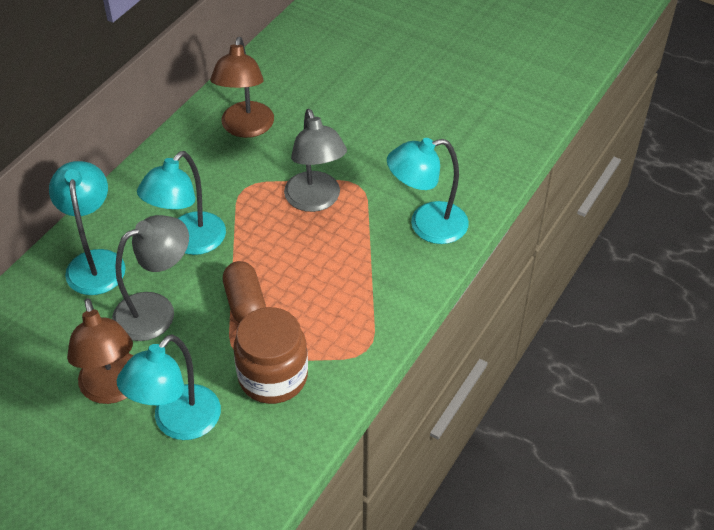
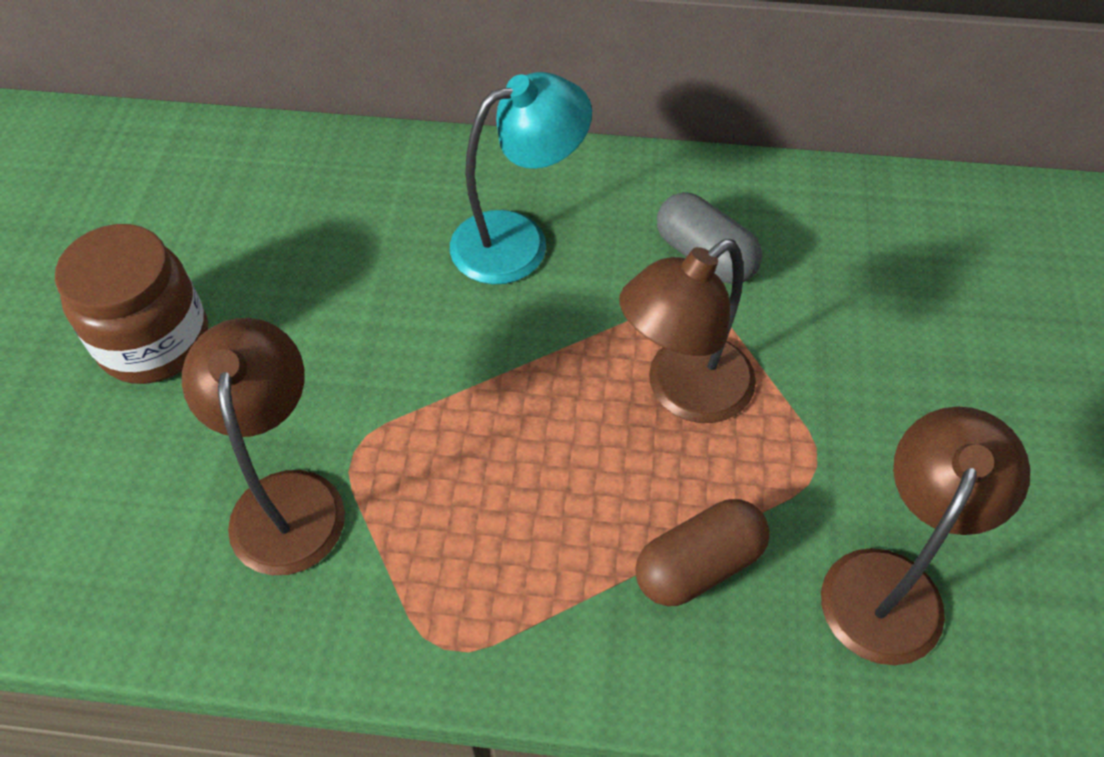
brown lamp: 2 -> 3
grey capsule: 0 -> 1
grey lamp: 2 -> 0
turquoise lamp: 4 -> 1

